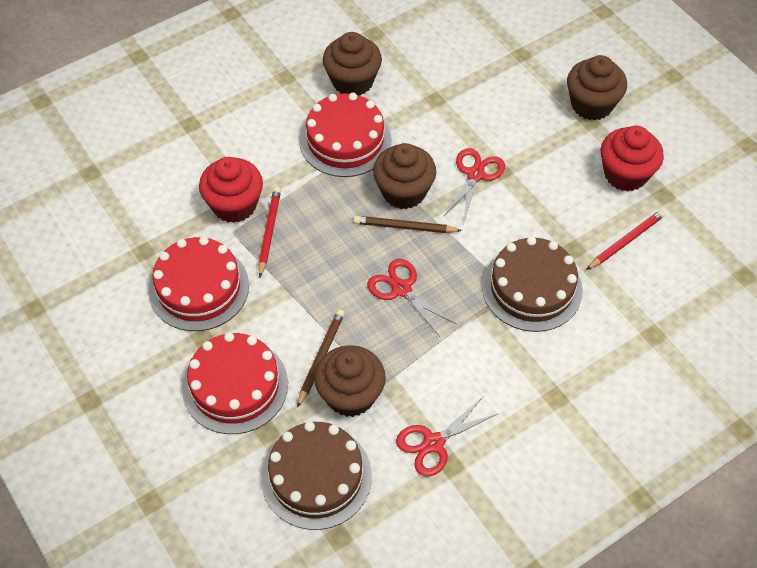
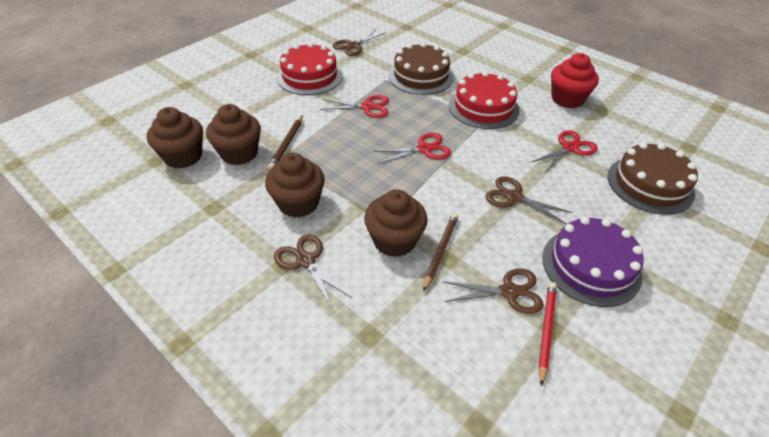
brown scissors: 0 -> 4
purple cake: 0 -> 1
red cake: 3 -> 2
red cupcake: 2 -> 1
red pencil: 2 -> 1

